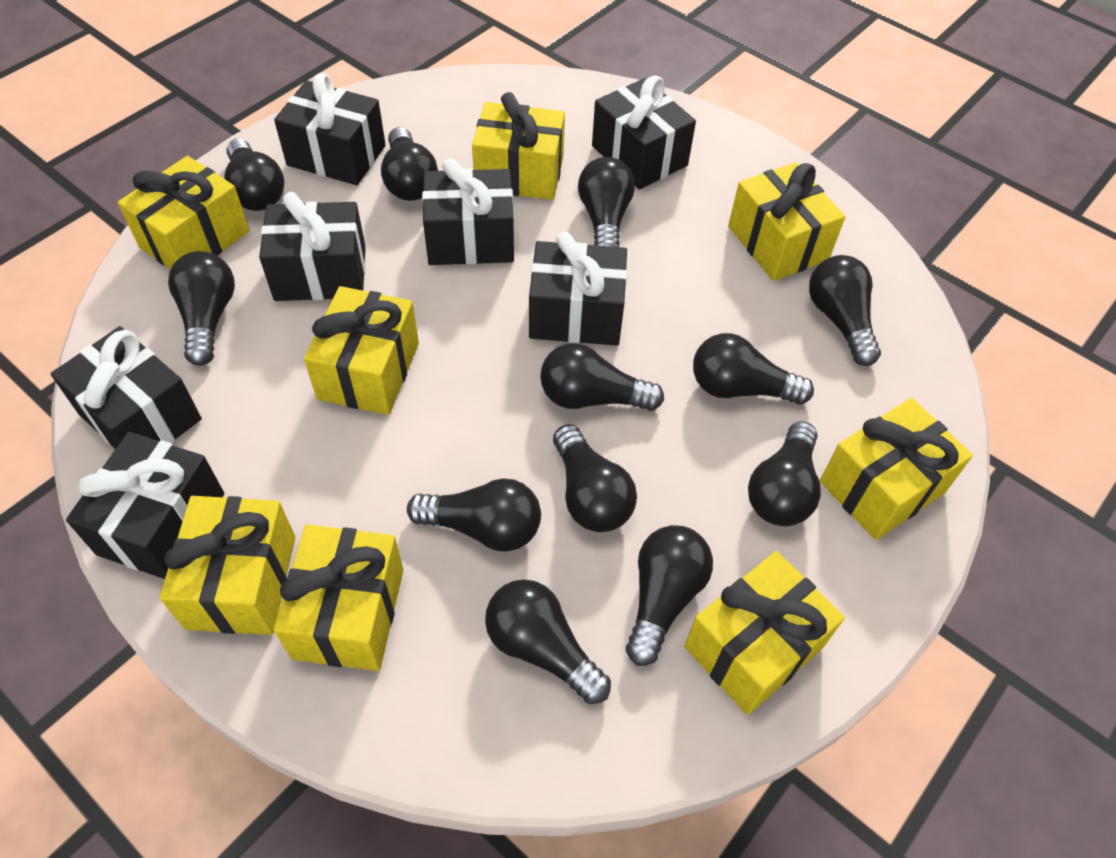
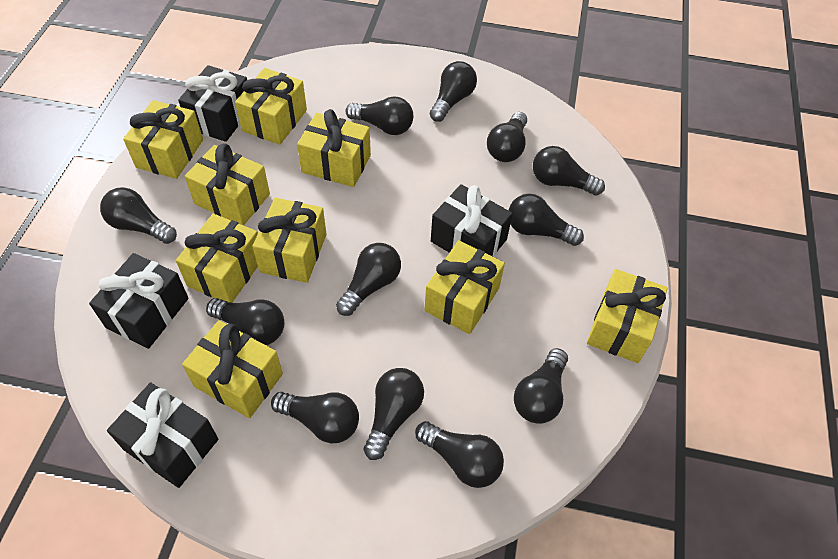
black gift: 7 -> 4
yellow gift: 8 -> 9

